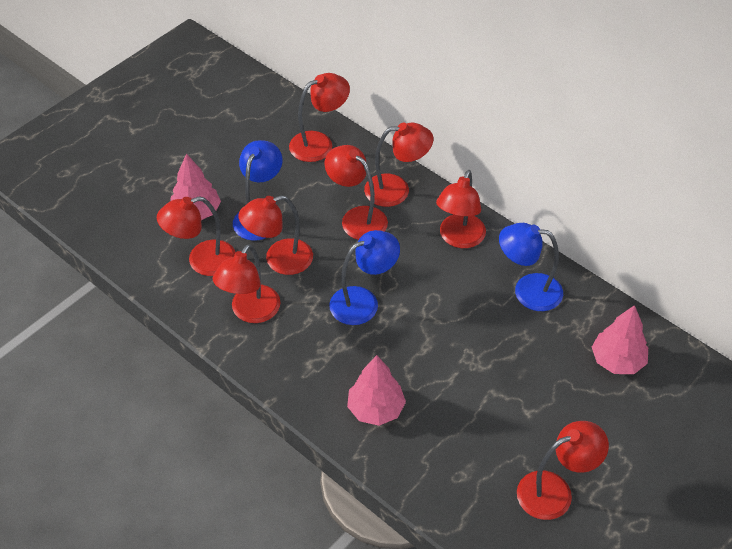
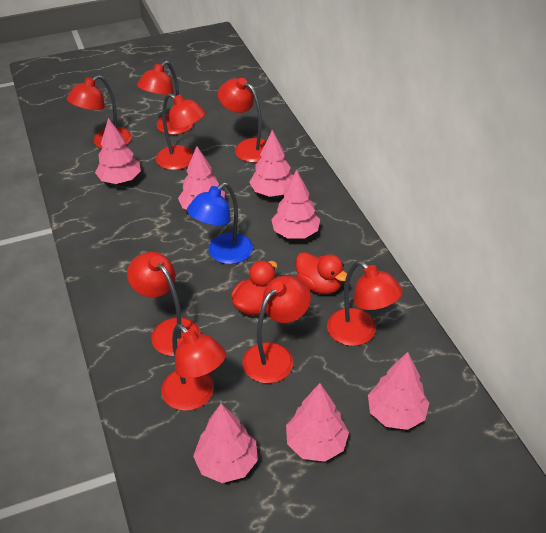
blue lamp: 3 -> 1
pink tree: 3 -> 7
red duck: 0 -> 2

